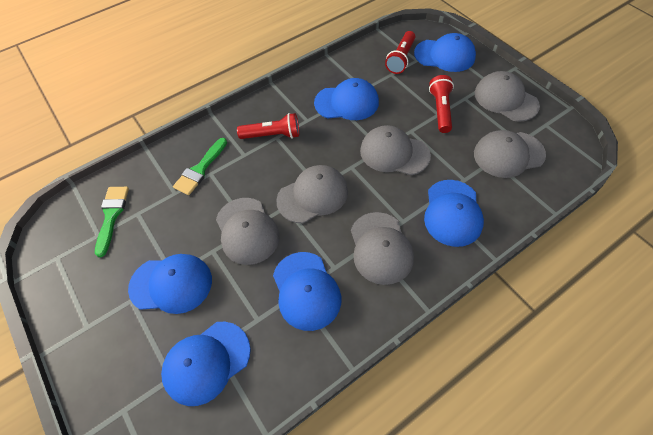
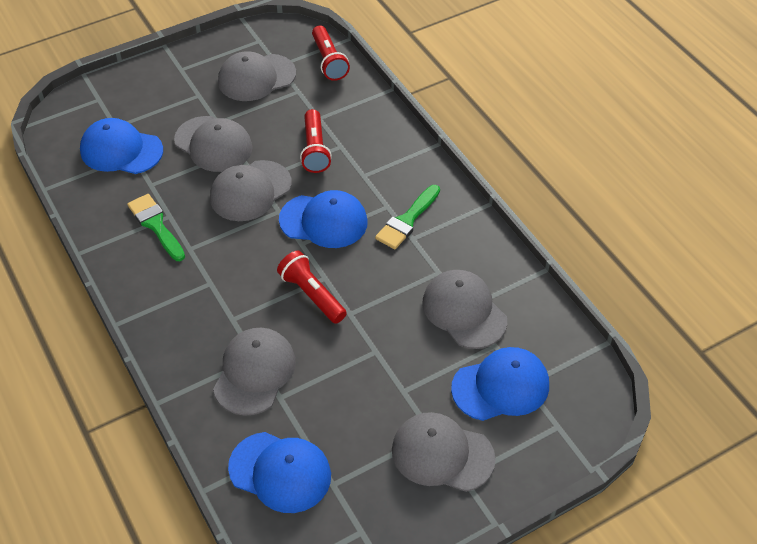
blue cap: 6 -> 4

